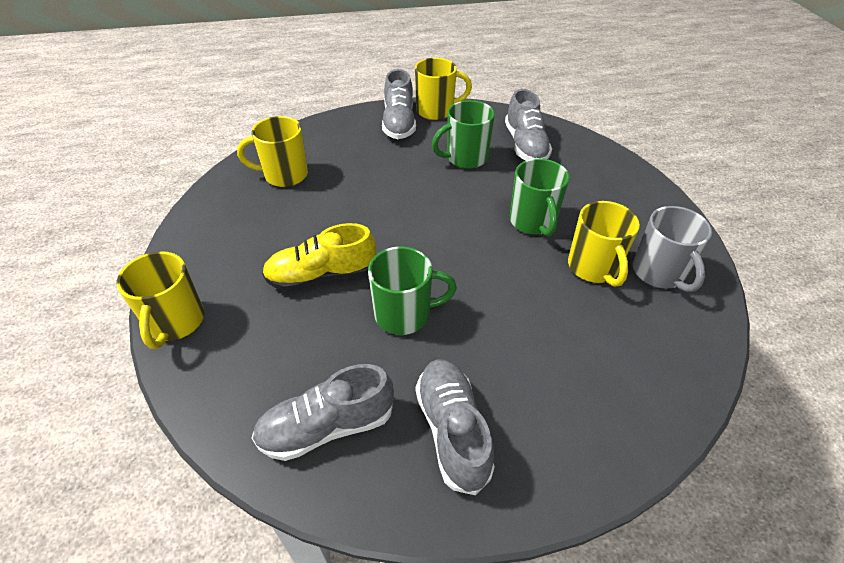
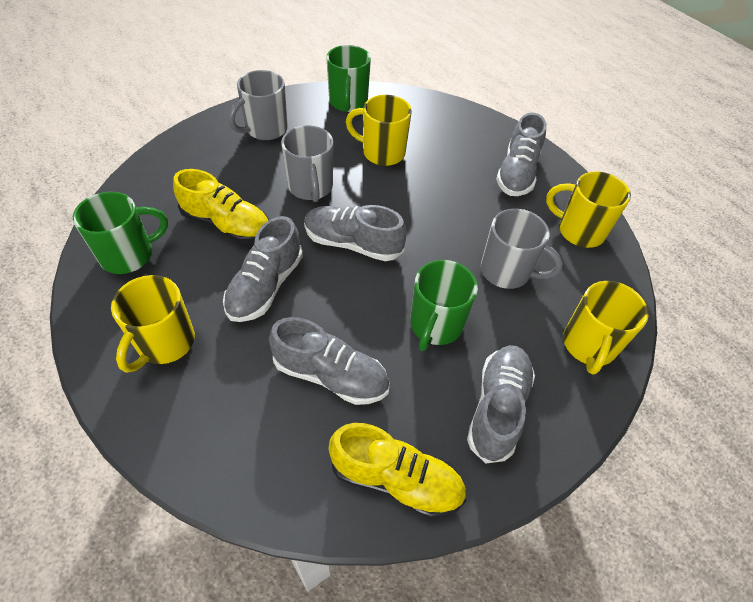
grey mug: 1 -> 3
grey shoe: 4 -> 5
yellow shoe: 1 -> 2

